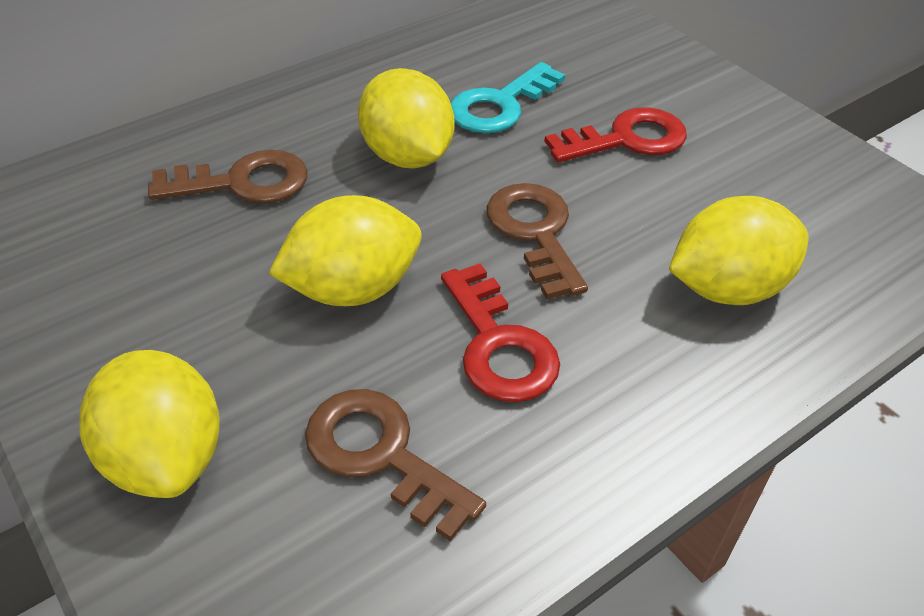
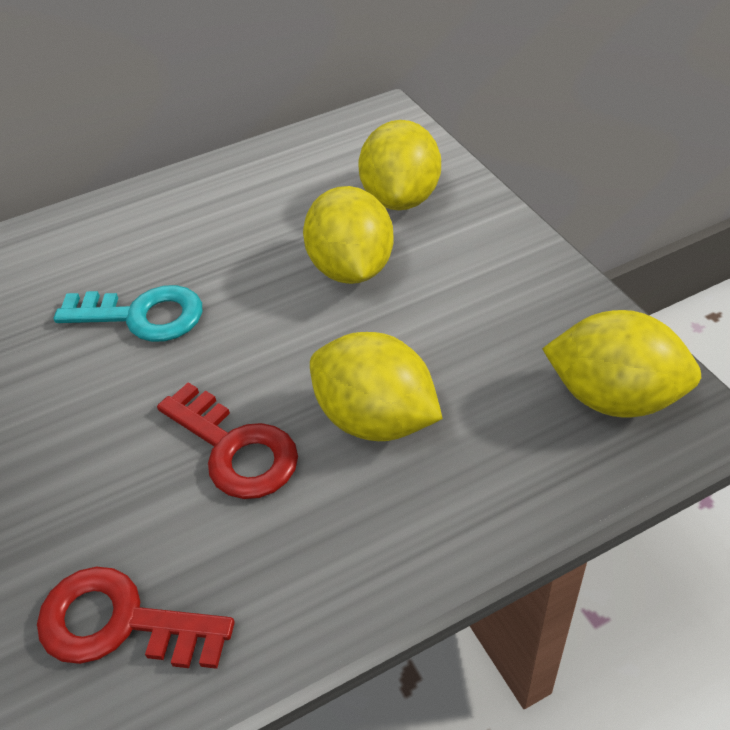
brown key: 3 -> 0

